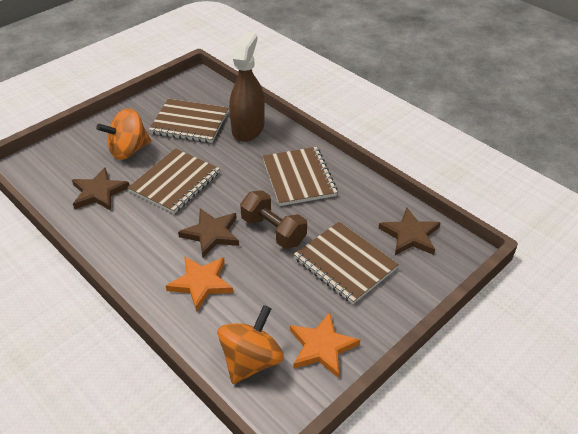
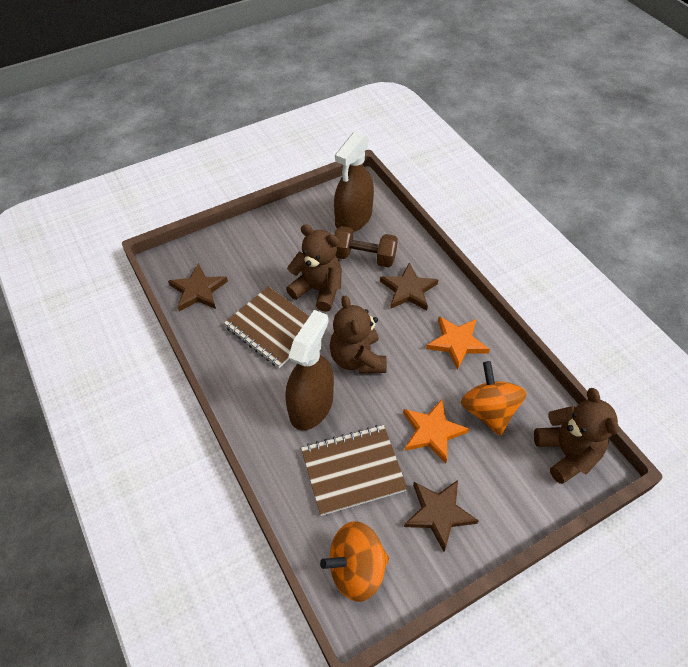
brown notebook: 4 -> 2
brown spray bottle: 1 -> 2
brown teddy bear: 0 -> 3

